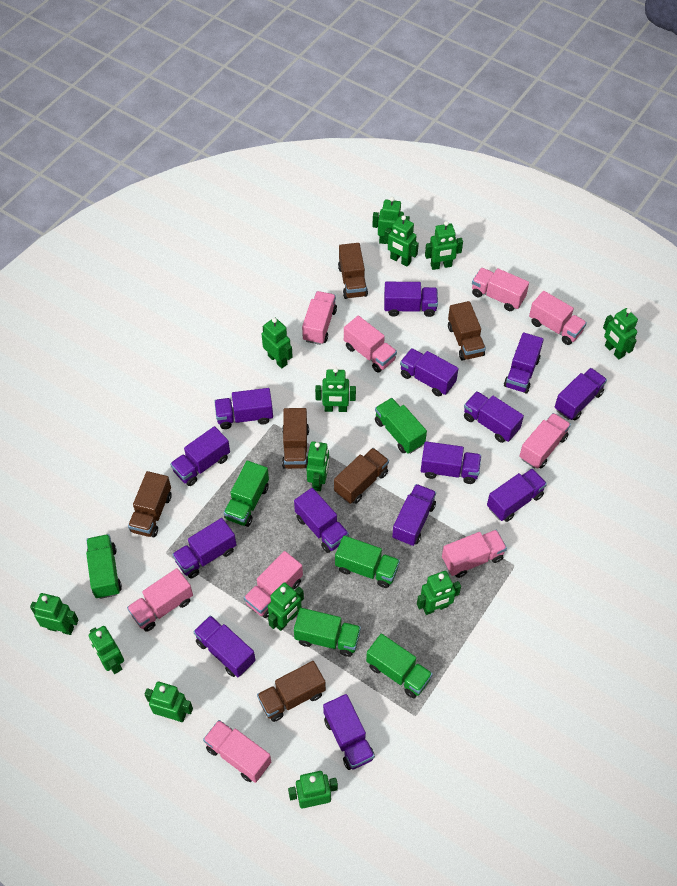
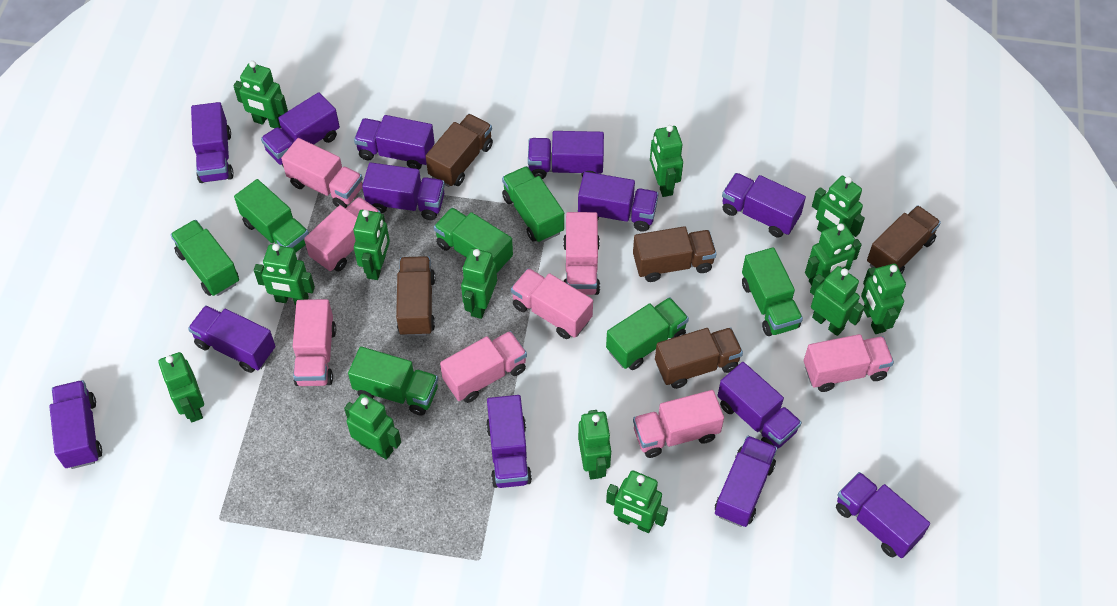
brown truck: 6 -> 5
green truck: 6 -> 7
pink truck: 9 -> 8
purple truck: 14 -> 13

